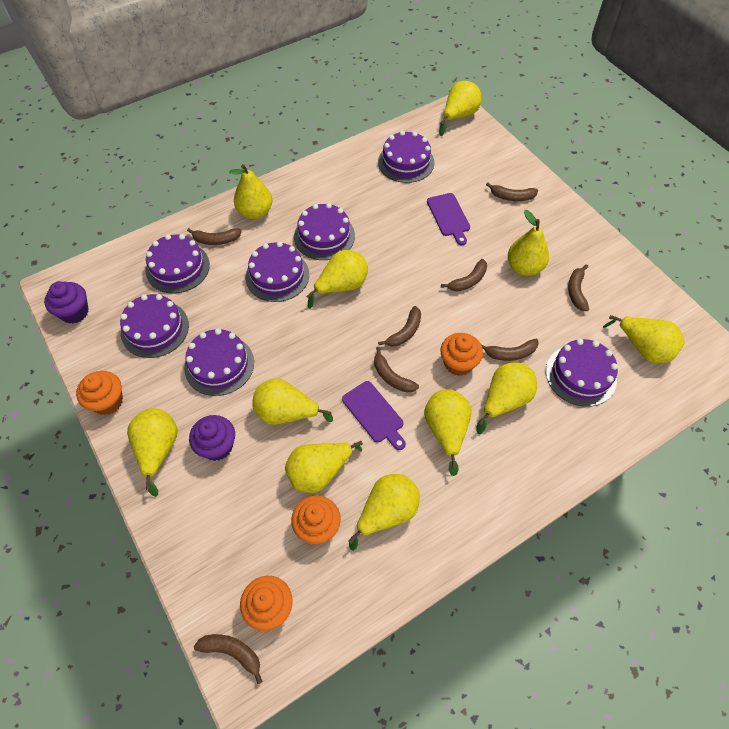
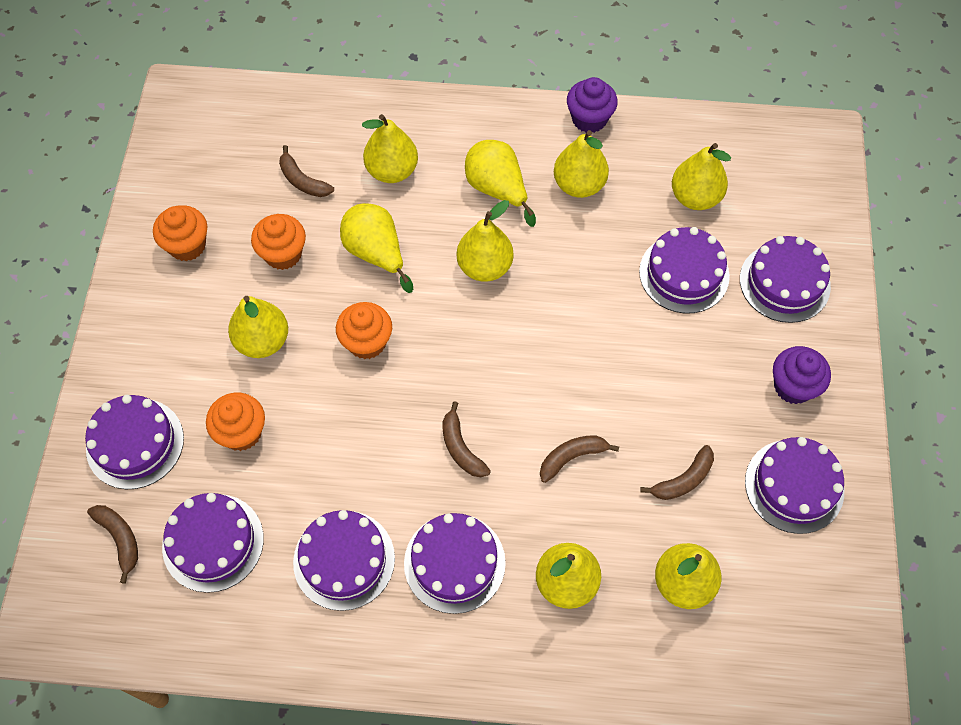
brown banana: 8 -> 5
purple cutting board: 2 -> 0
yellow pear: 11 -> 9

